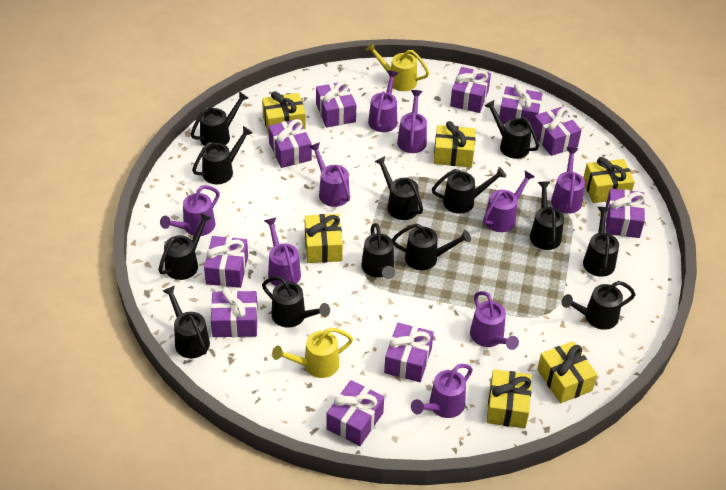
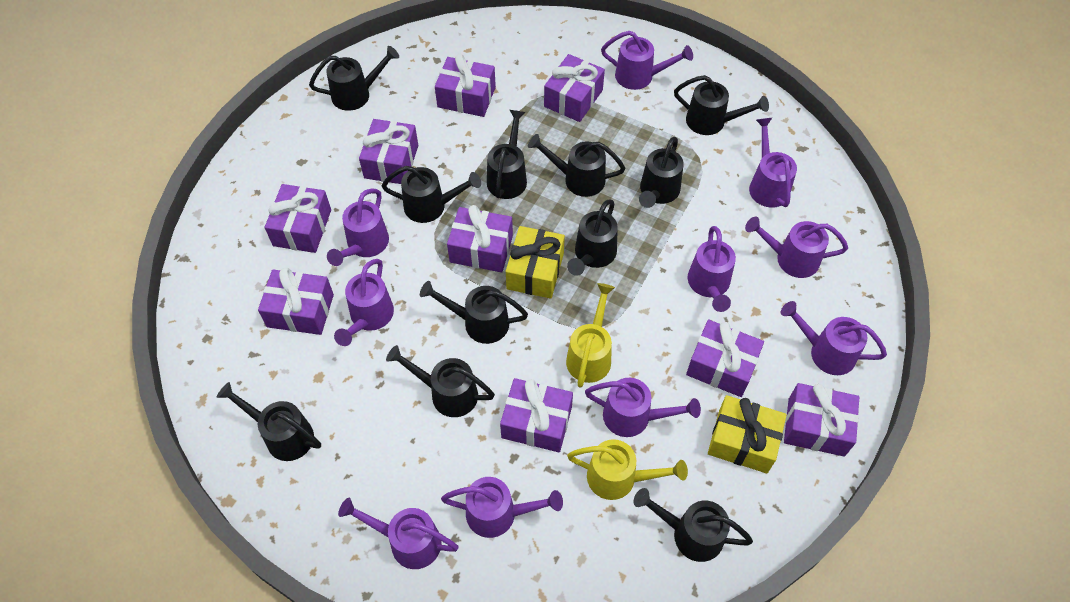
black watering can: 13 -> 11
purple gift: 10 -> 9
purple watering can: 9 -> 10
yellow gift: 6 -> 2

